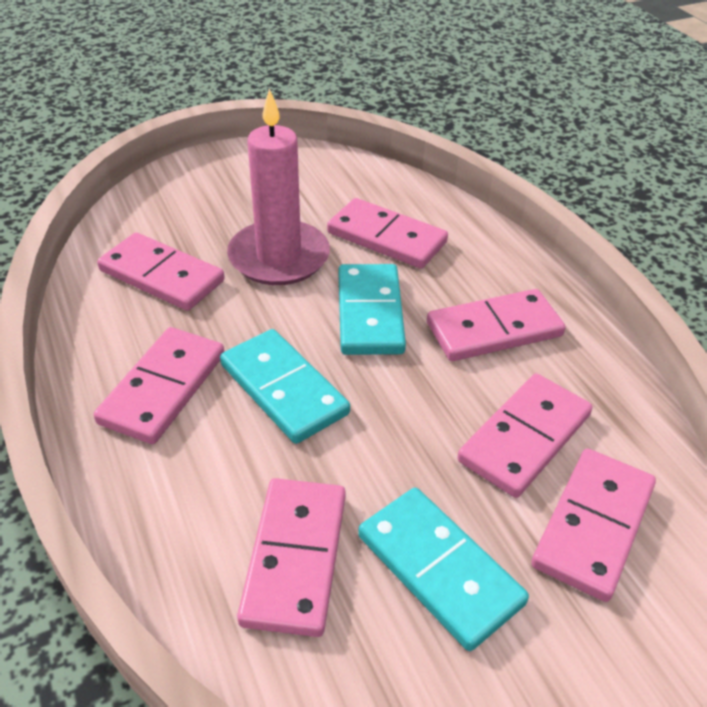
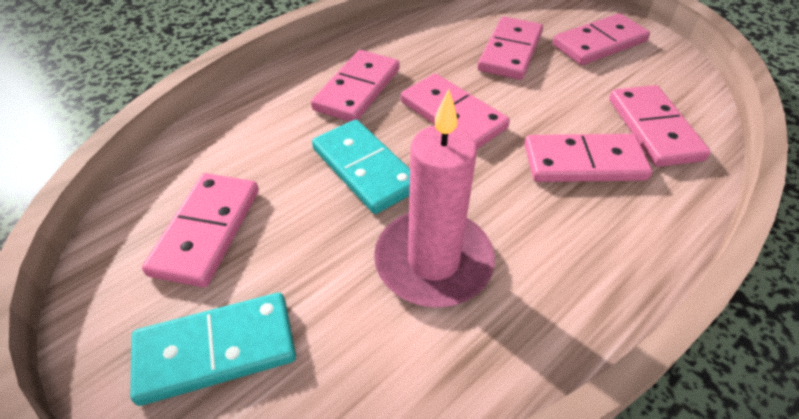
turquoise domino: 3 -> 2

